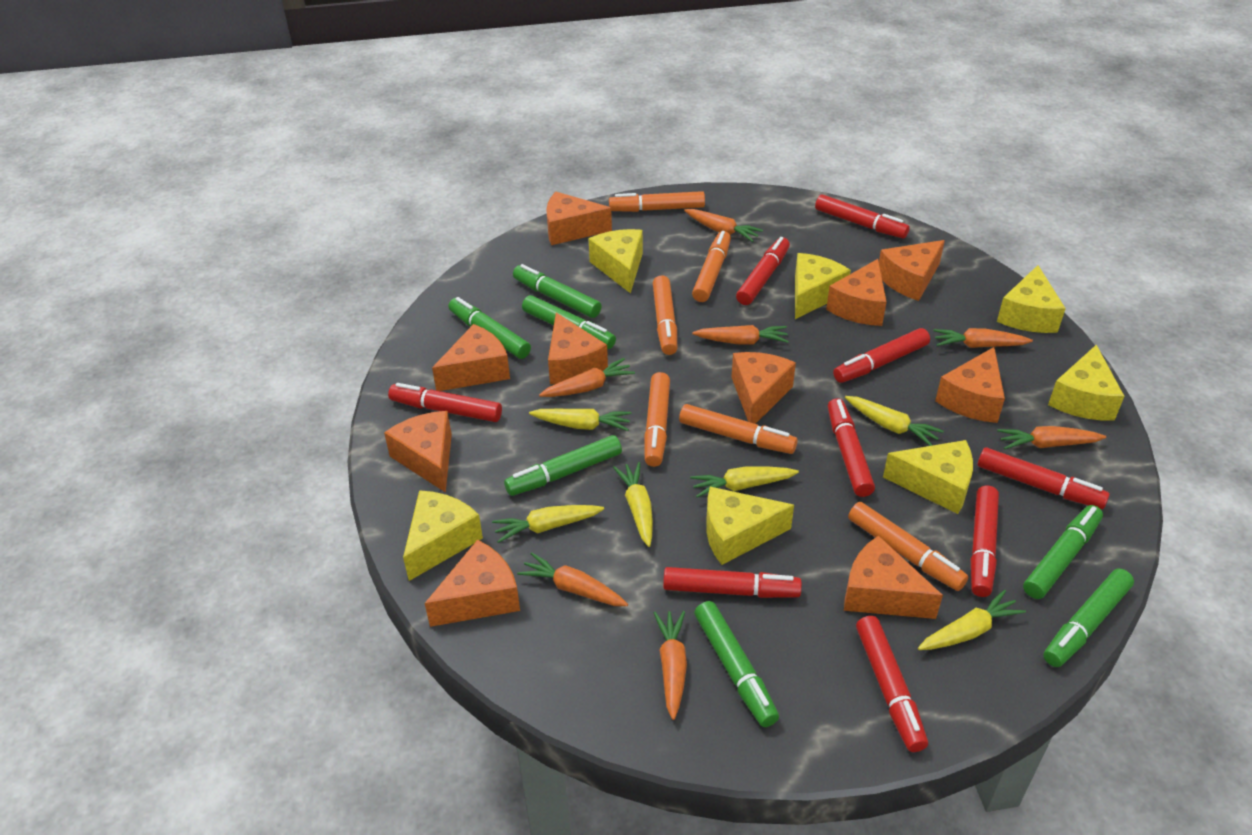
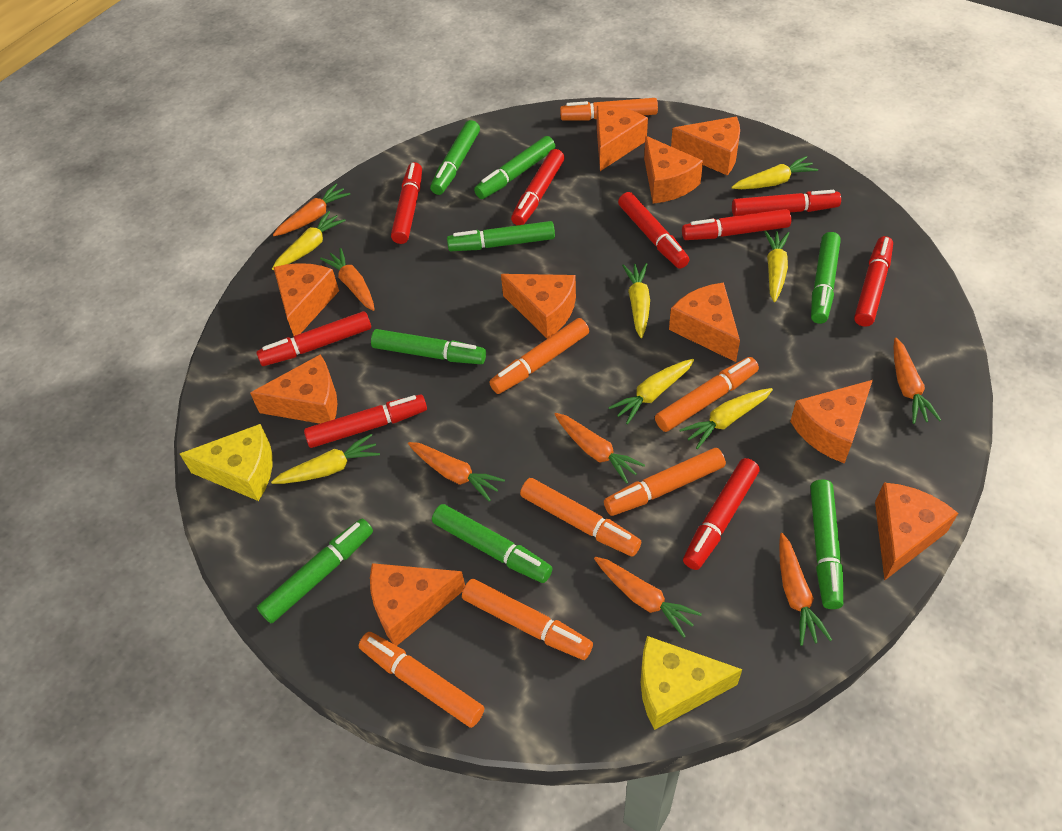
green marker: 7 -> 8
orange marker: 6 -> 7
yellow carrot: 6 -> 7
yellow cheese: 7 -> 2

